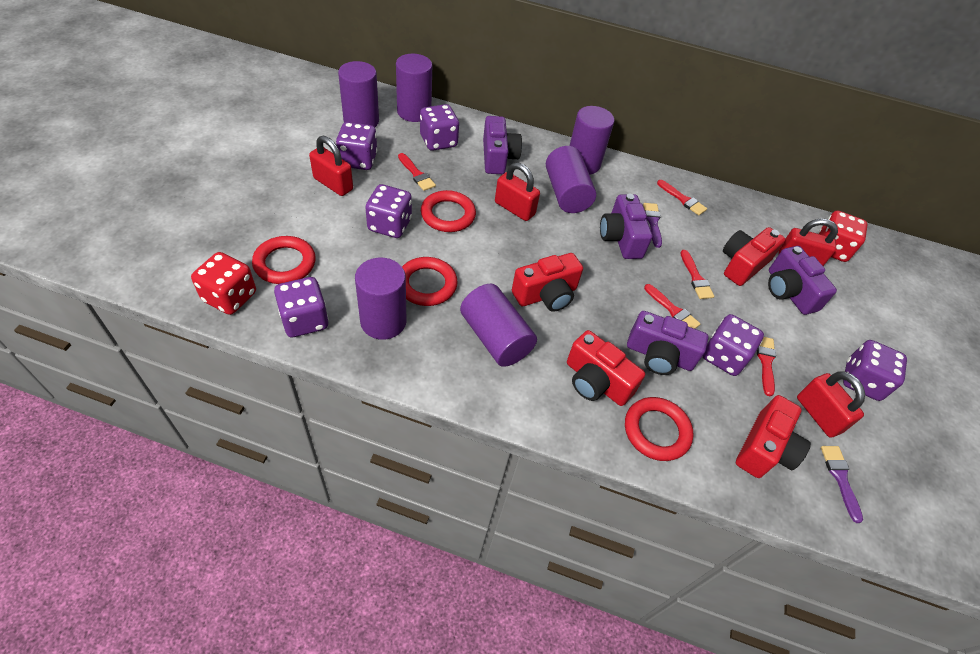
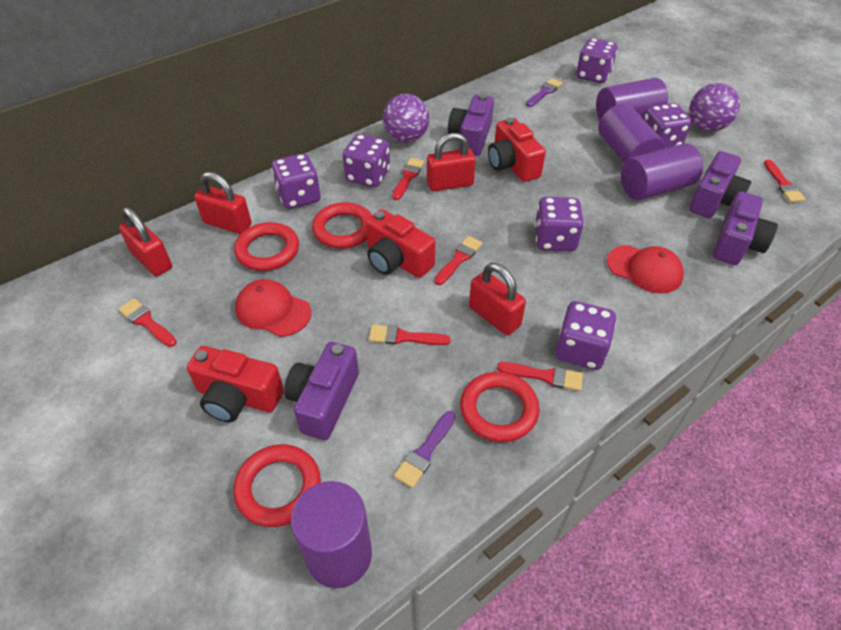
purple ball: 0 -> 2
purple cylinder: 6 -> 4
red brush: 5 -> 6
red camera: 4 -> 3
red cap: 0 -> 2
red dice: 2 -> 0

